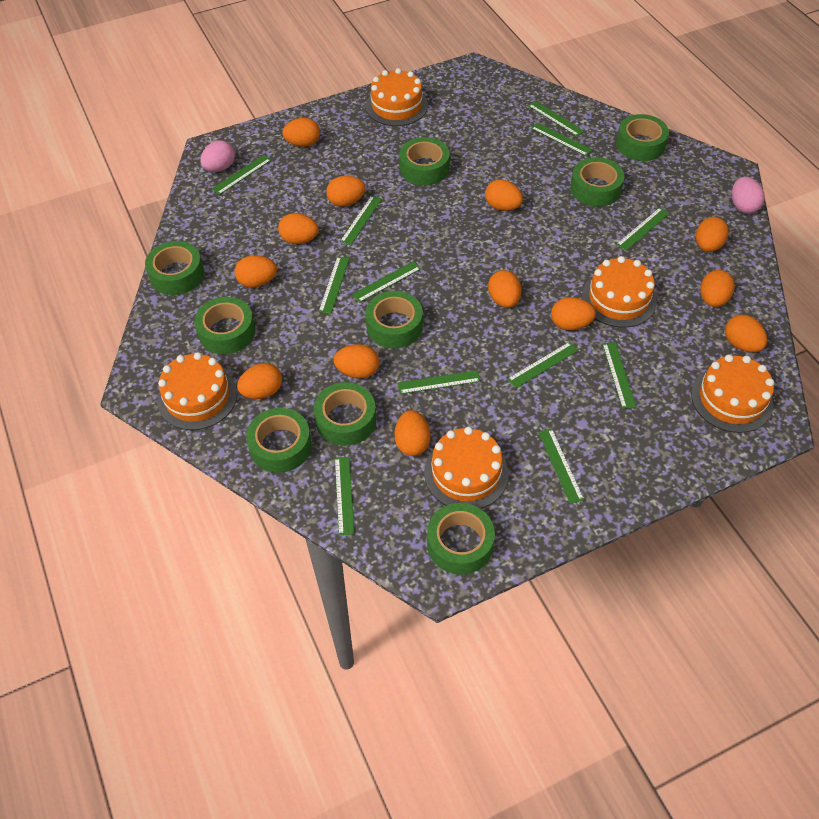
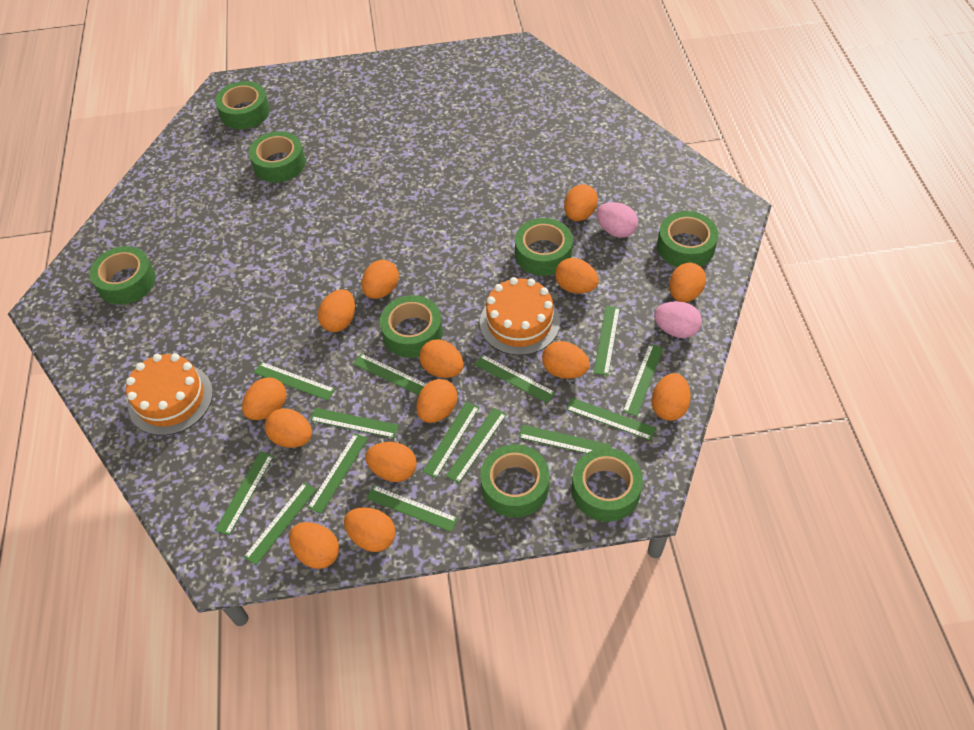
green ruler: 12 -> 14
green tape: 9 -> 8
orange cake: 5 -> 2
orange egg: 13 -> 14

